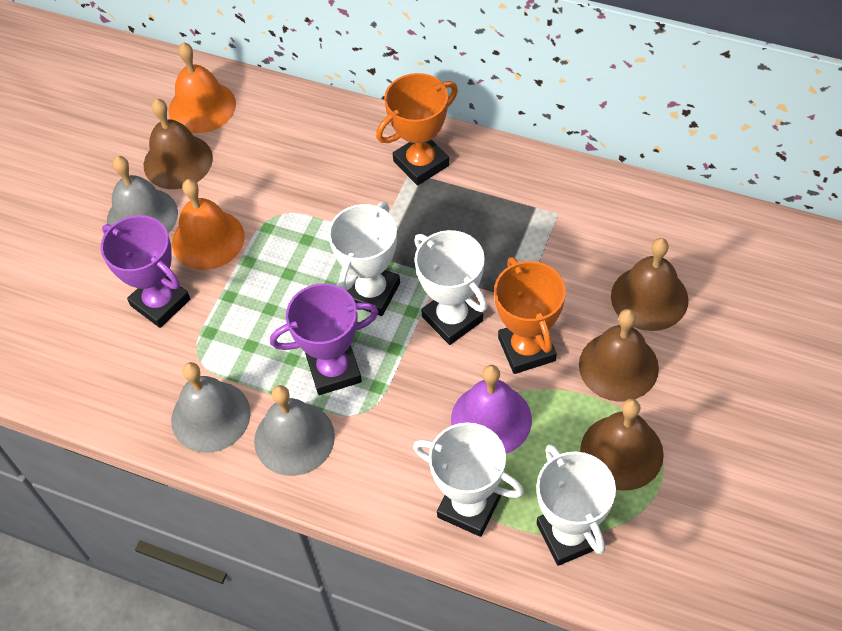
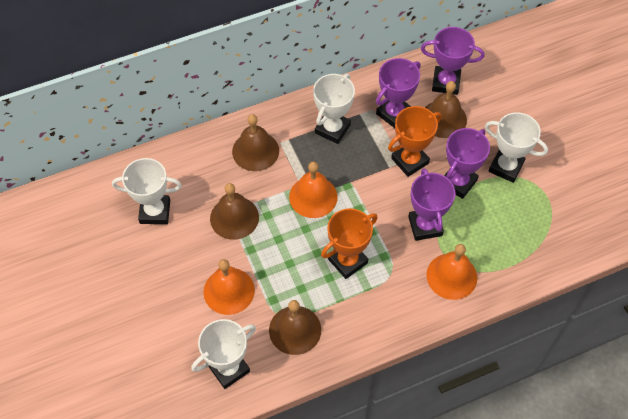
grey bell: 3 -> 0
orange bell: 2 -> 3
purple bell: 1 -> 0
purple trophy: 2 -> 4

